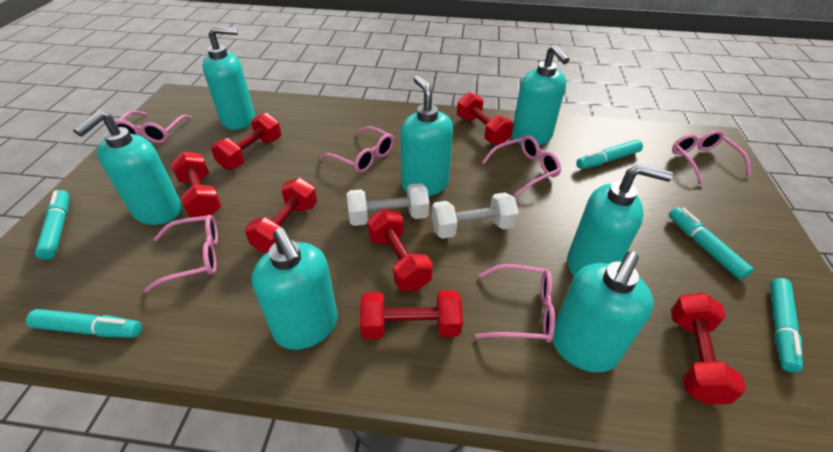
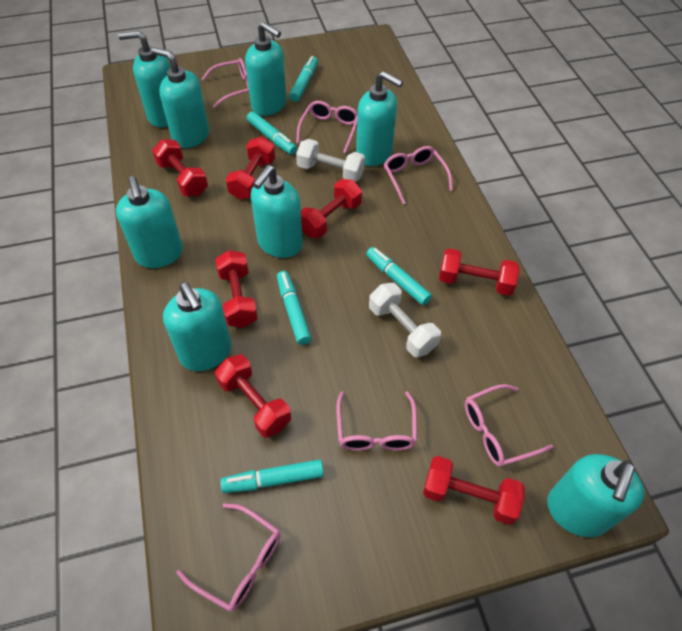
turquoise soap dispenser: 7 -> 8

